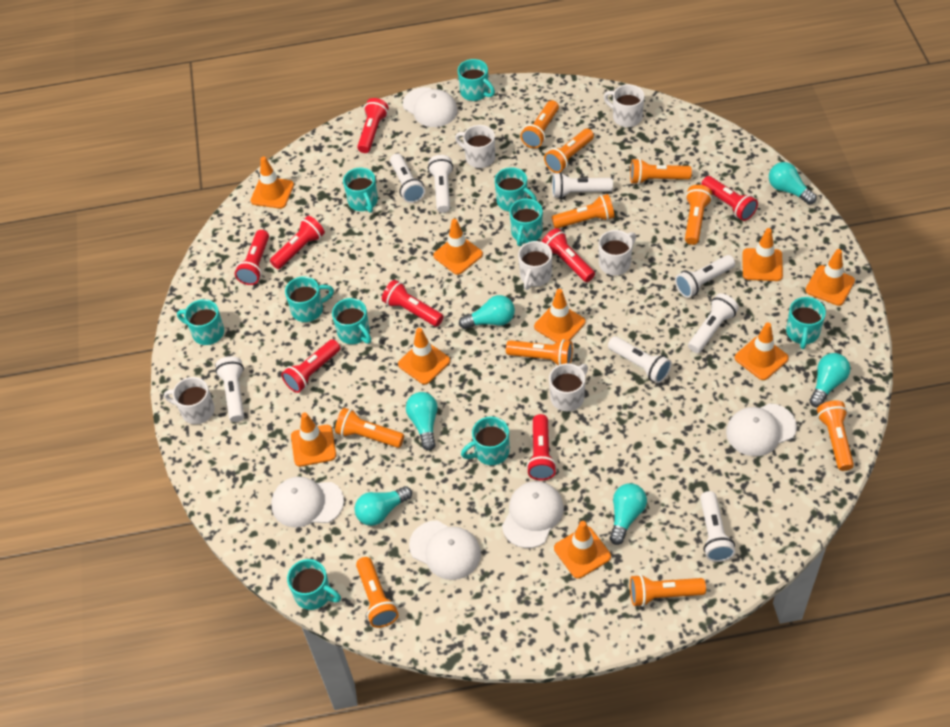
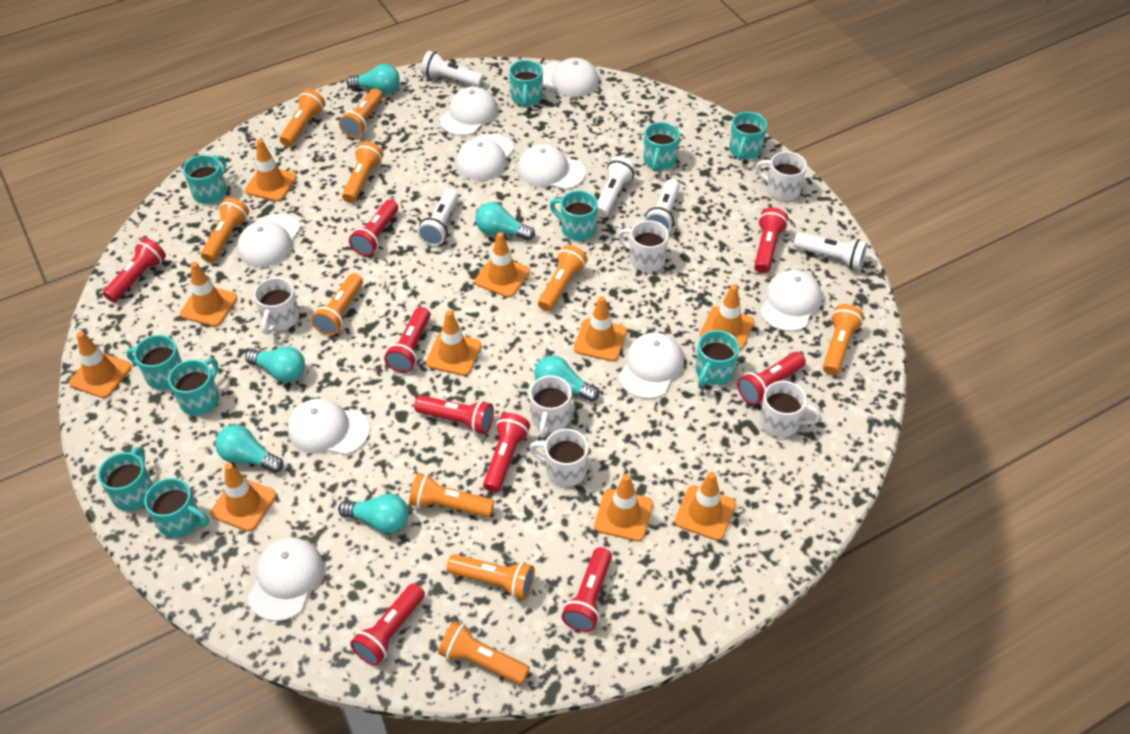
orange traffic cone: 9 -> 10
red flashlight: 8 -> 9
white cap: 5 -> 9
white flashlight: 8 -> 5

